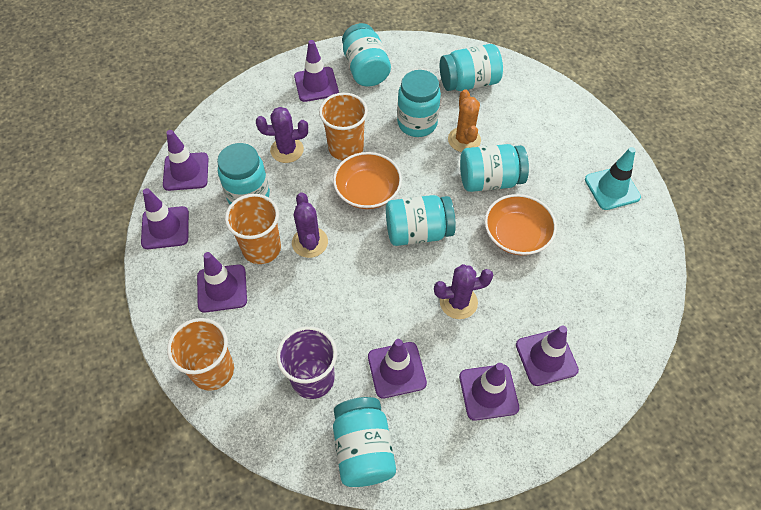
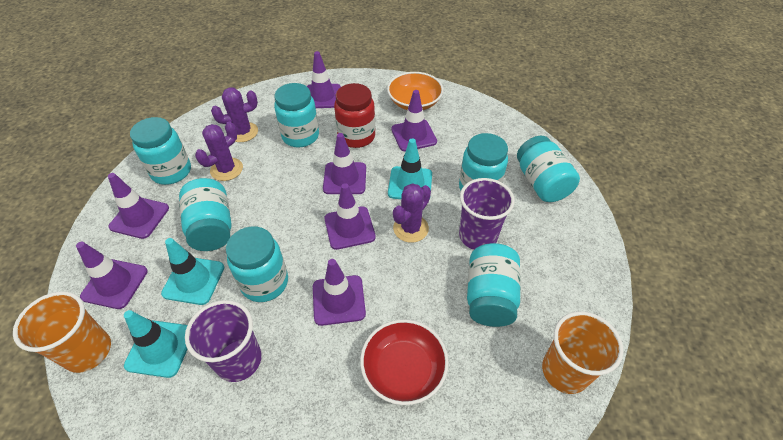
orange bowl: 2 -> 1
orange cactus: 1 -> 0
orange cup: 3 -> 2
purple cup: 1 -> 2
red bowl: 0 -> 1
red jar: 0 -> 1
turquoise traffic cone: 1 -> 3

